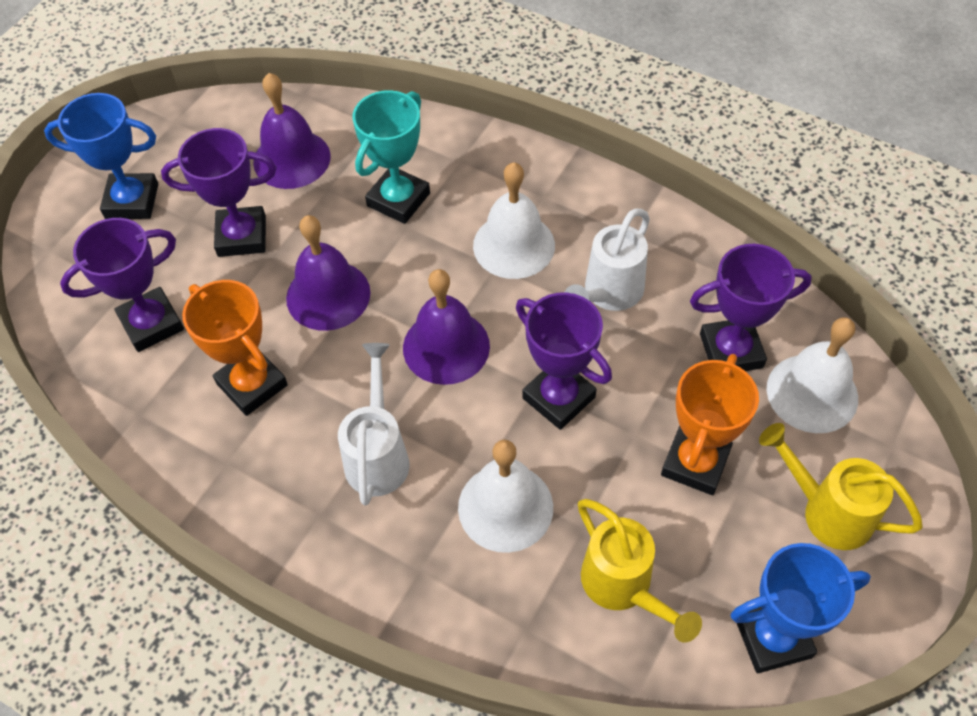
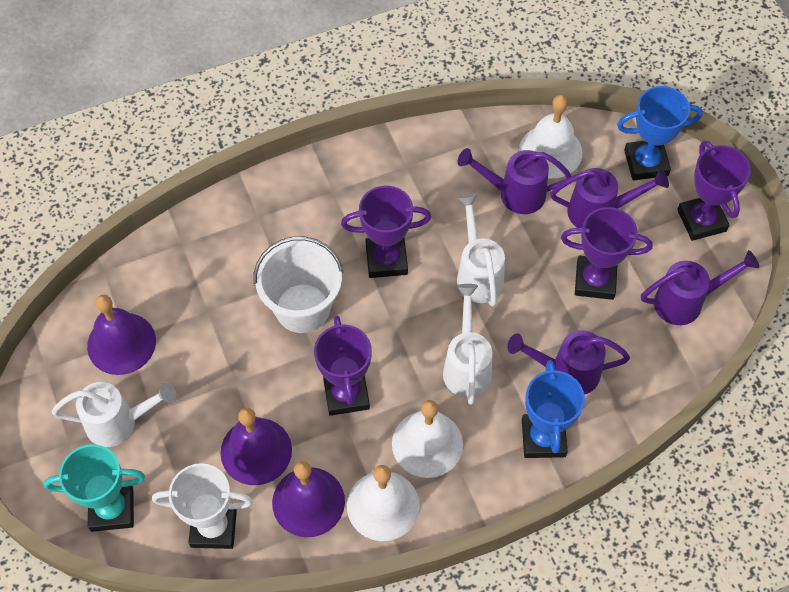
orange trophy: 2 -> 0
purple watering can: 0 -> 4
white bucket: 0 -> 1
white trophy: 0 -> 1
white watering can: 2 -> 3
yellow watering can: 2 -> 0

